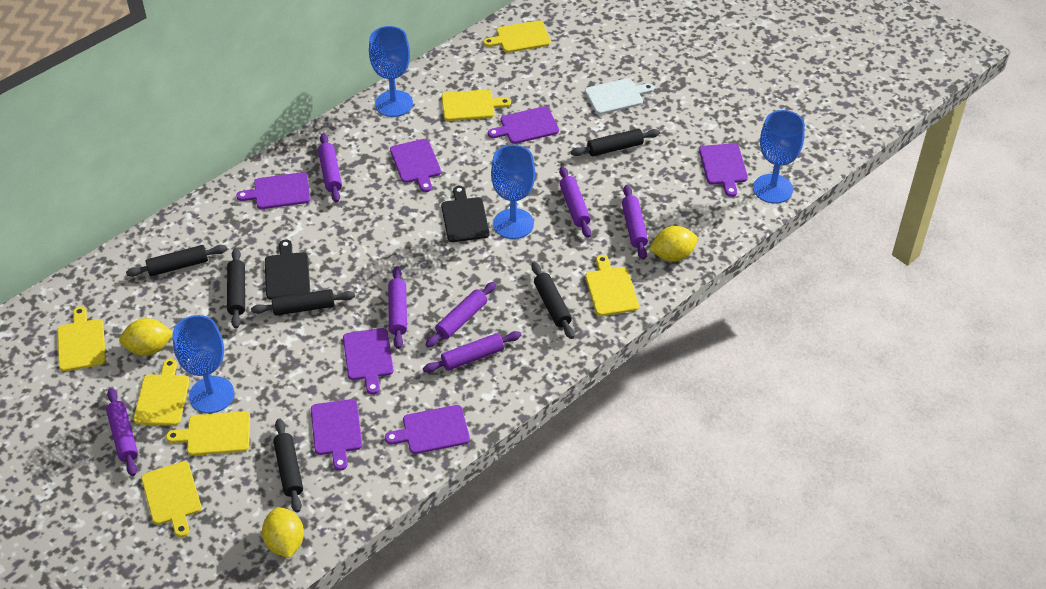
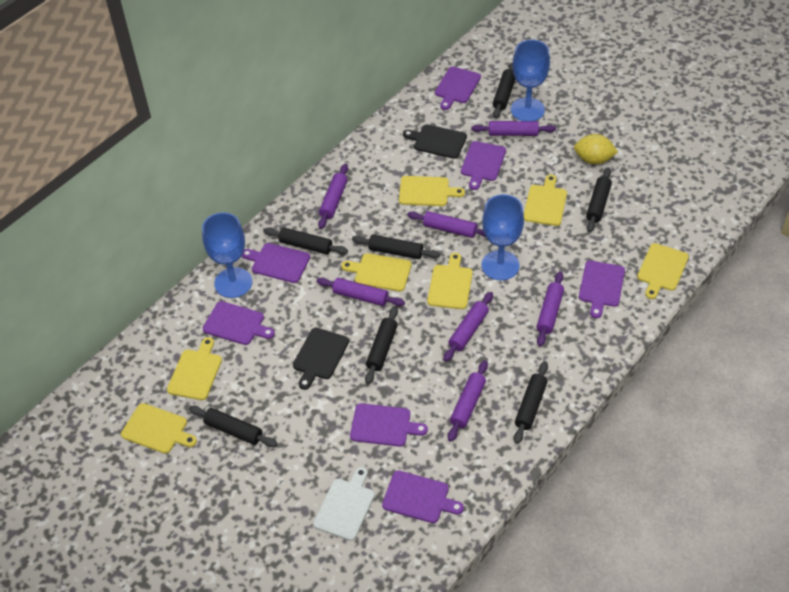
black rolling pin: 6 -> 7
blue goblet: 4 -> 3
yellow lemon: 3 -> 1

